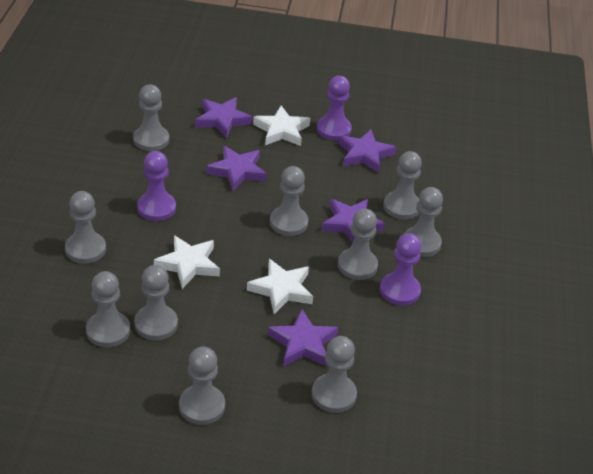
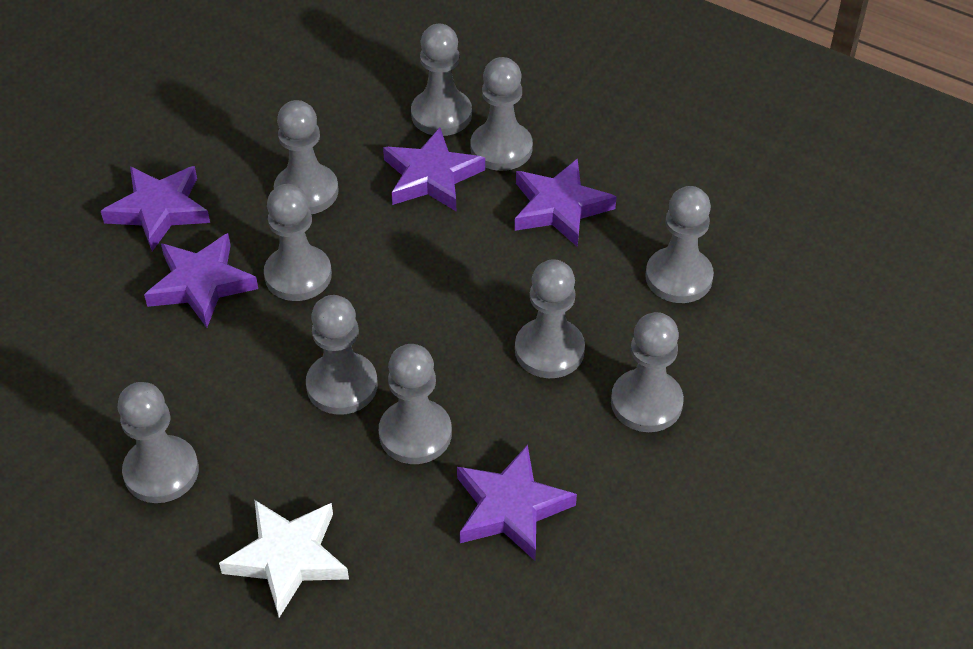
purple pawn: 3 -> 0
white star: 3 -> 1

